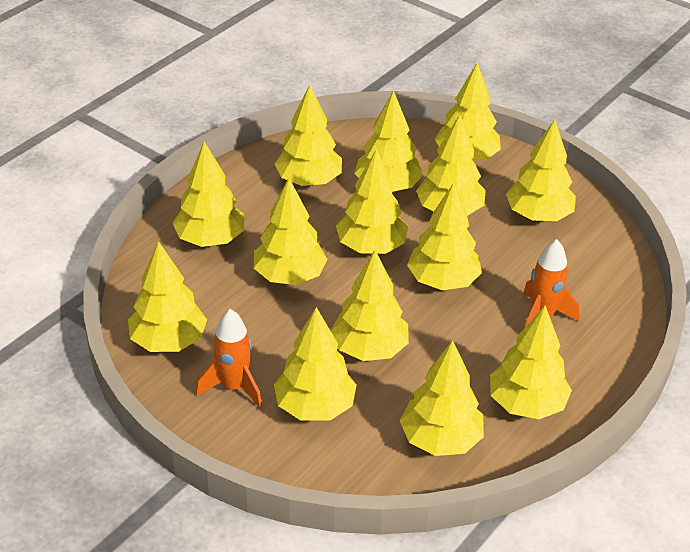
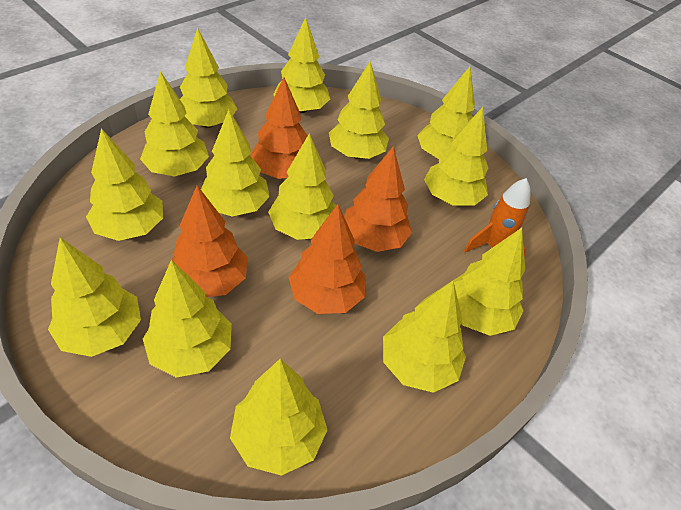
orange rocket: 2 -> 1
orange tree: 0 -> 4

